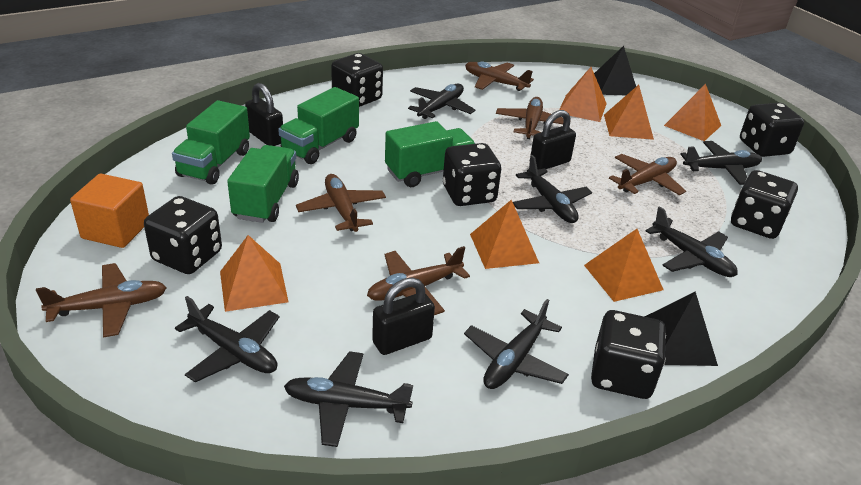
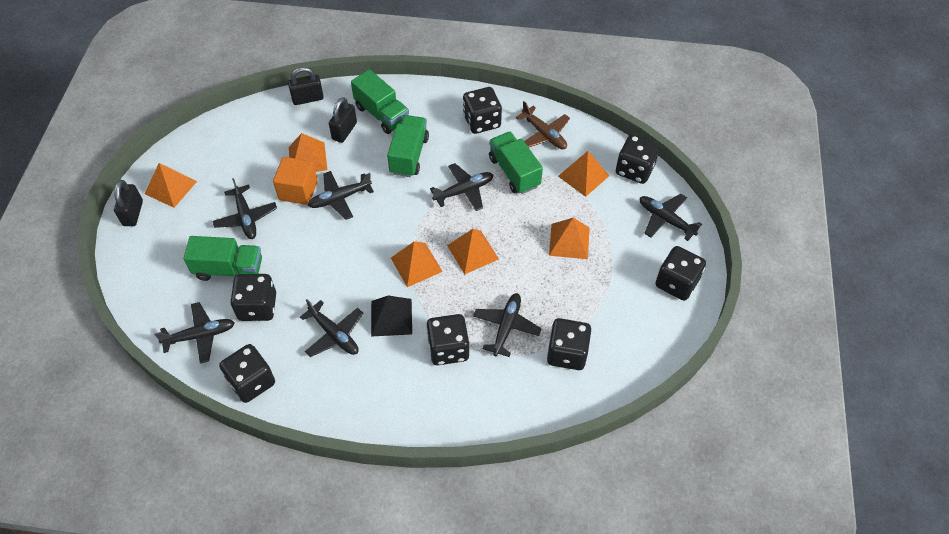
black dice: 6 -> 7
black pyramid: 2 -> 1
brown plane: 6 -> 1

